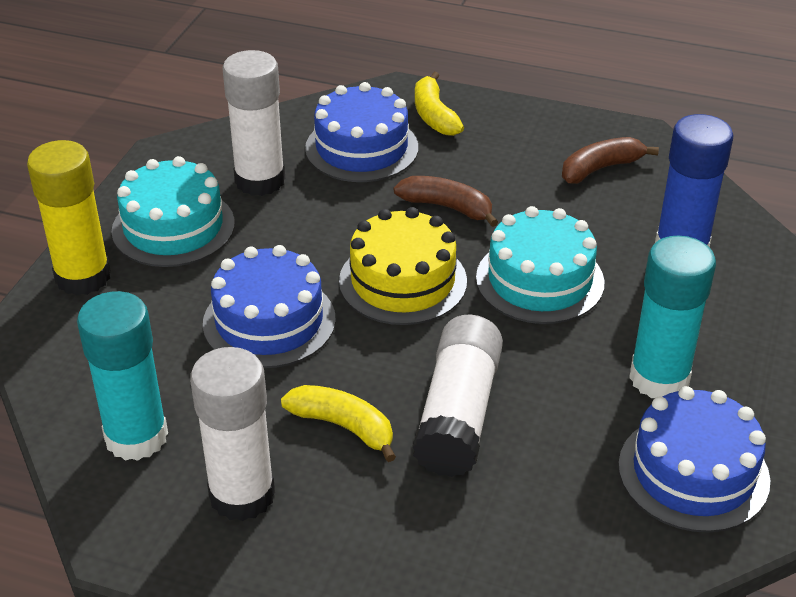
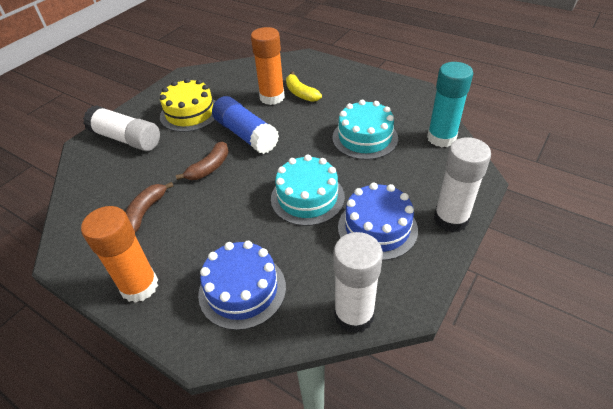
blue cake: 3 -> 2
orange glue stick: 0 -> 2
turquoise glue stick: 2 -> 1
yellow banana: 2 -> 1
yellow glue stick: 1 -> 0

